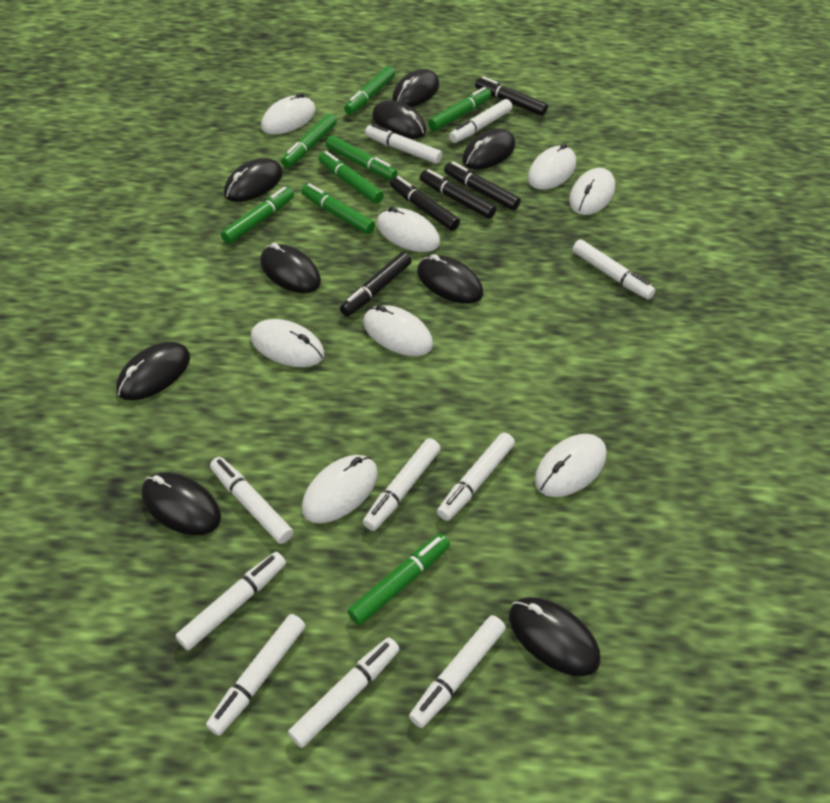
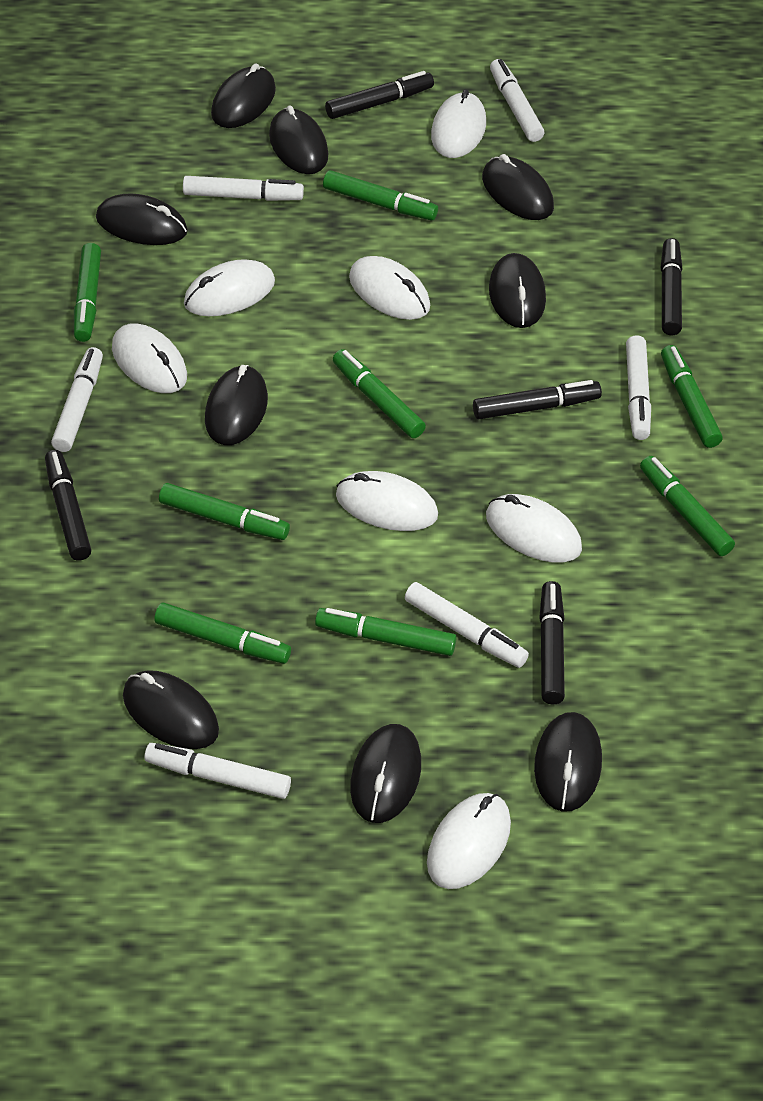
white marker: 10 -> 6
white mouse: 8 -> 7

